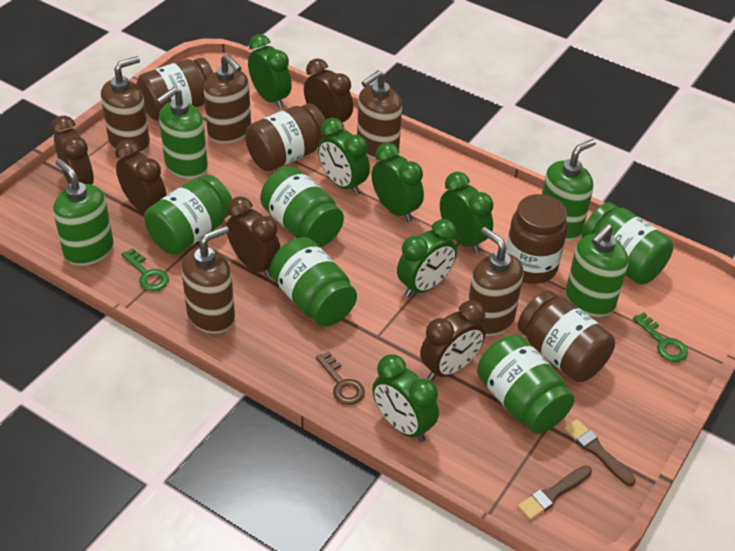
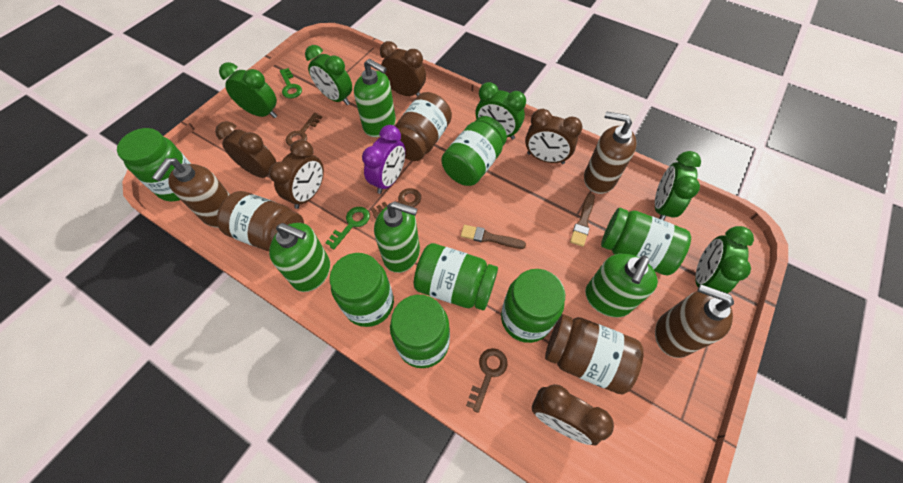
brown jar: 4 -> 3
brown key: 1 -> 3
brown soap dispenser: 5 -> 3
green clock: 6 -> 5
green jar: 5 -> 7
purple clock: 0 -> 1

